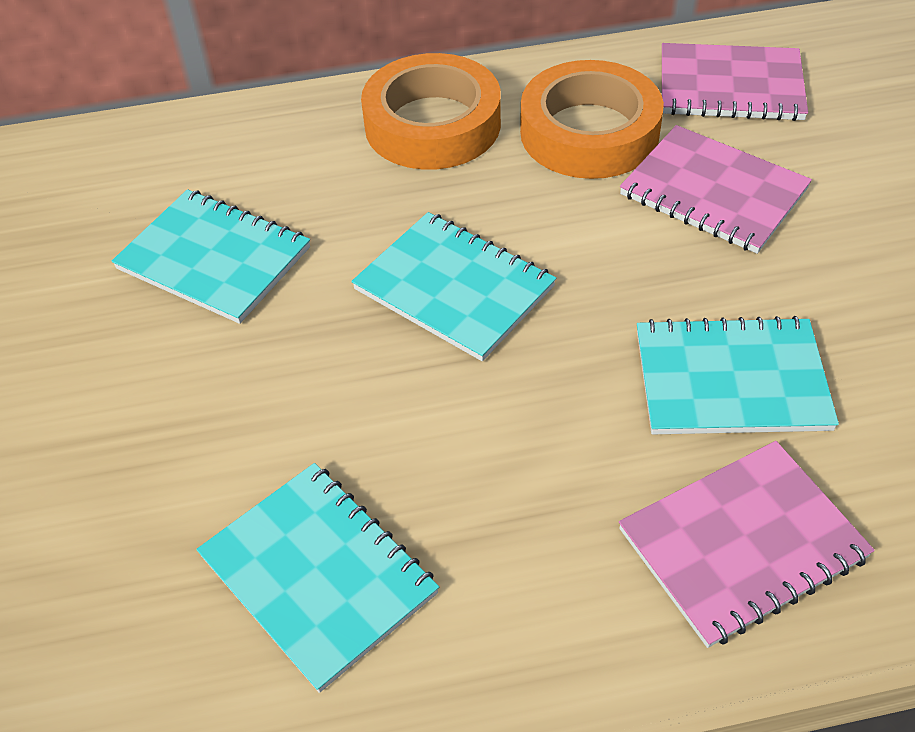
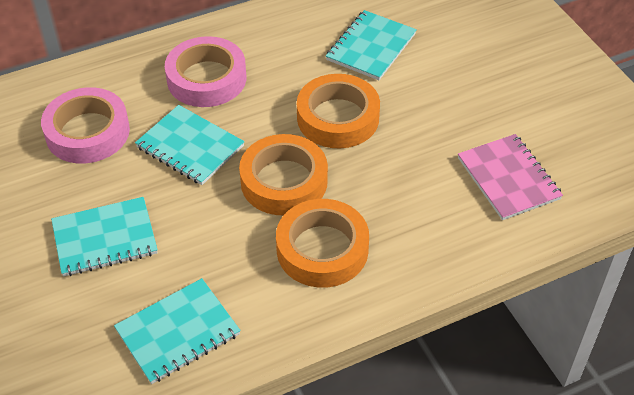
orange tape: 2 -> 3
pink notebook: 3 -> 1
pink tape: 0 -> 2

